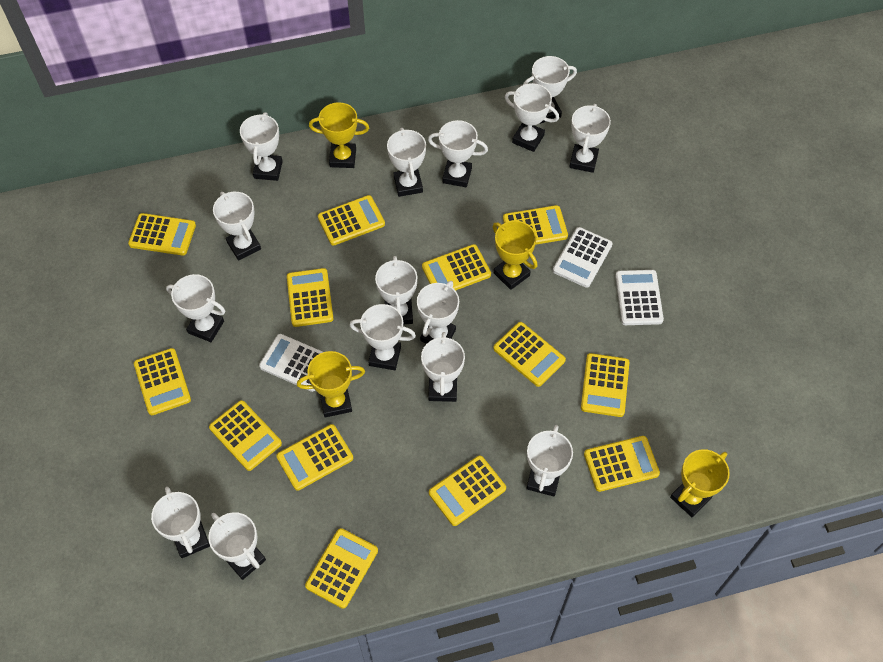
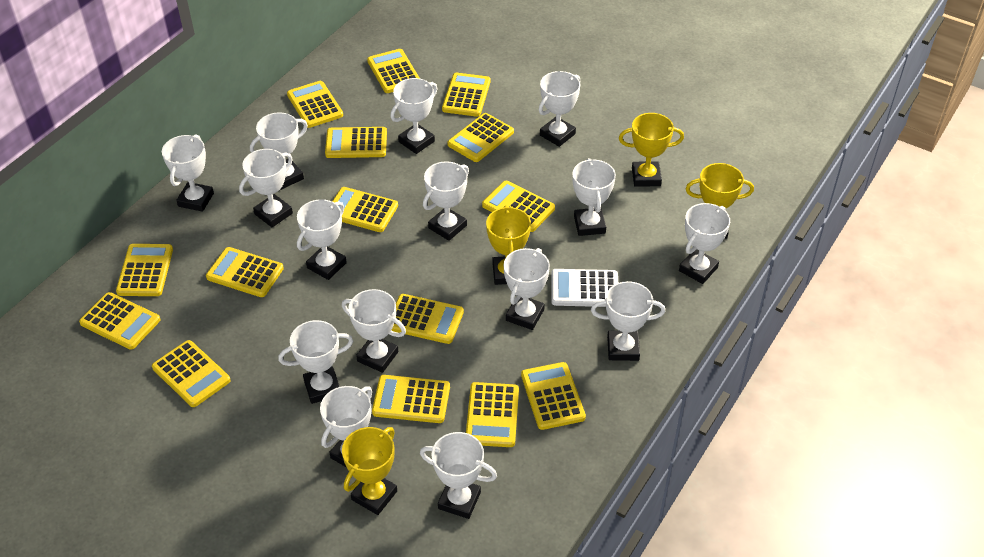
white calculator: 3 -> 1
yellow calculator: 13 -> 15

